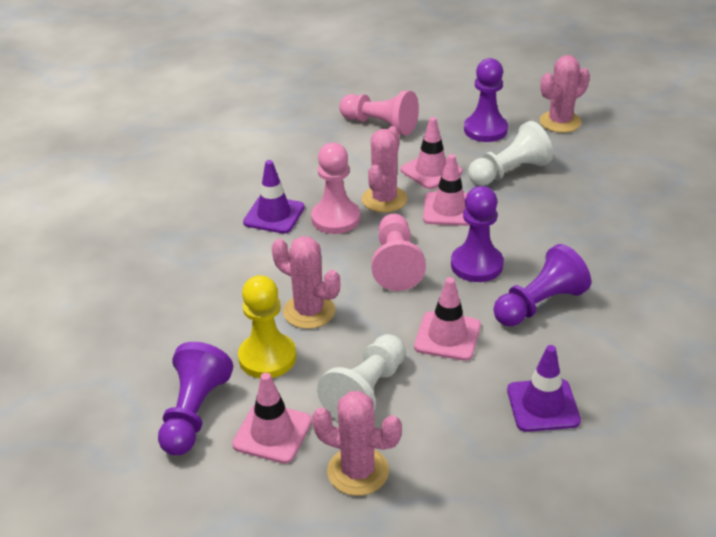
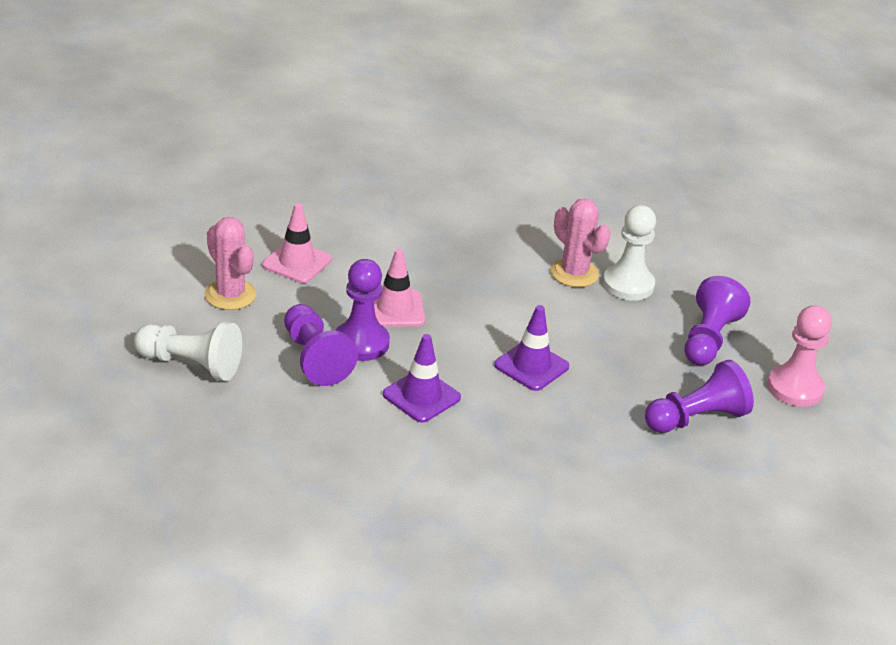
pink cactus: 4 -> 2
pink pawn: 3 -> 1
pink traffic cone: 4 -> 2
yellow pawn: 1 -> 0

